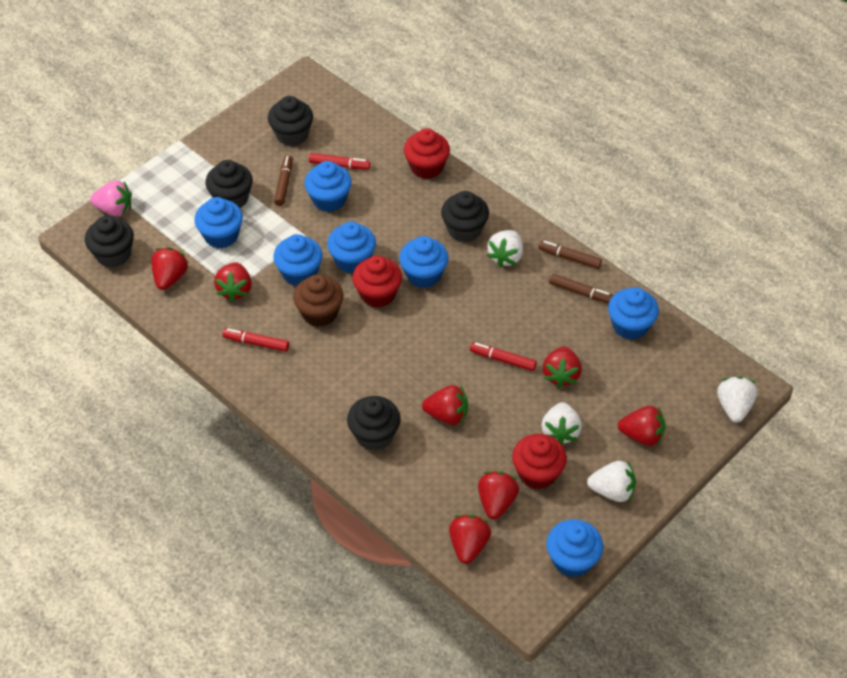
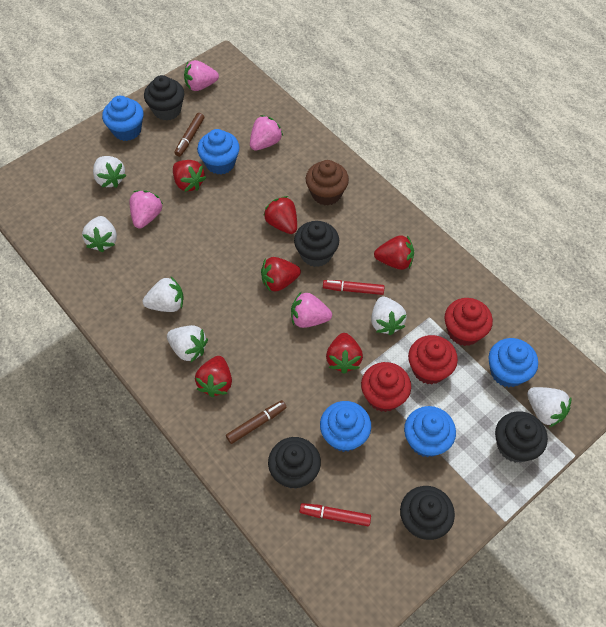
blue cupcake: 7 -> 5
brown marker: 3 -> 2
pink strawberry: 1 -> 4
red marker: 3 -> 2
red strawberry: 7 -> 6
white strawberry: 4 -> 6

